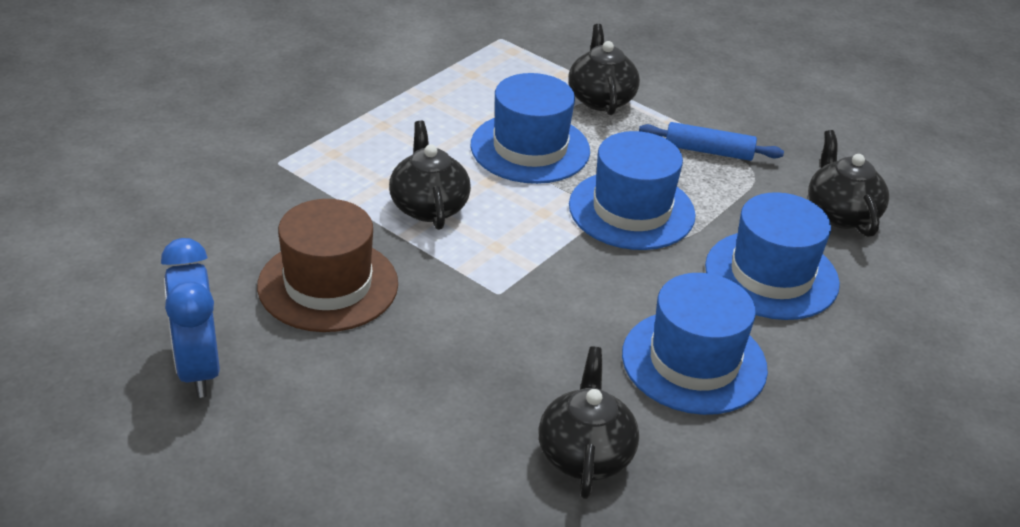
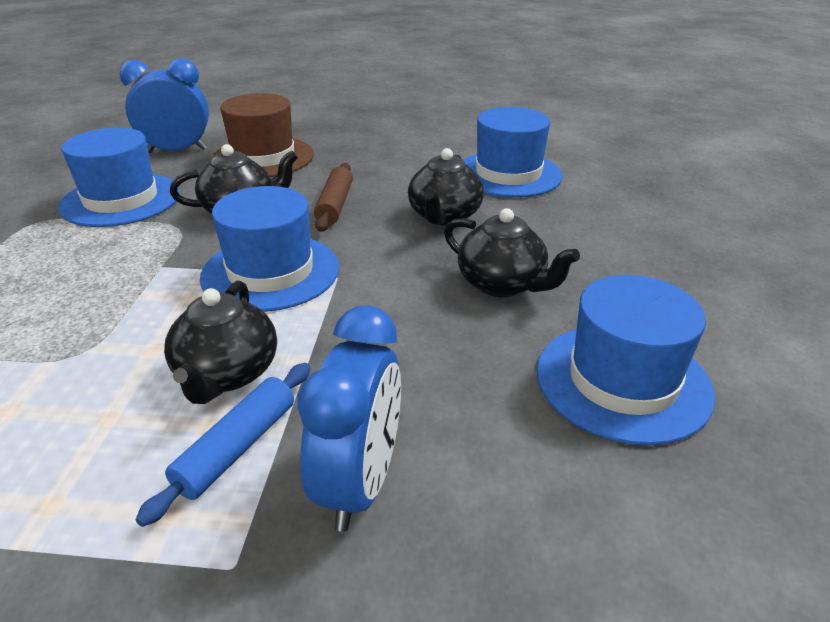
blue clock: 1 -> 2
brown rolling pin: 0 -> 1

